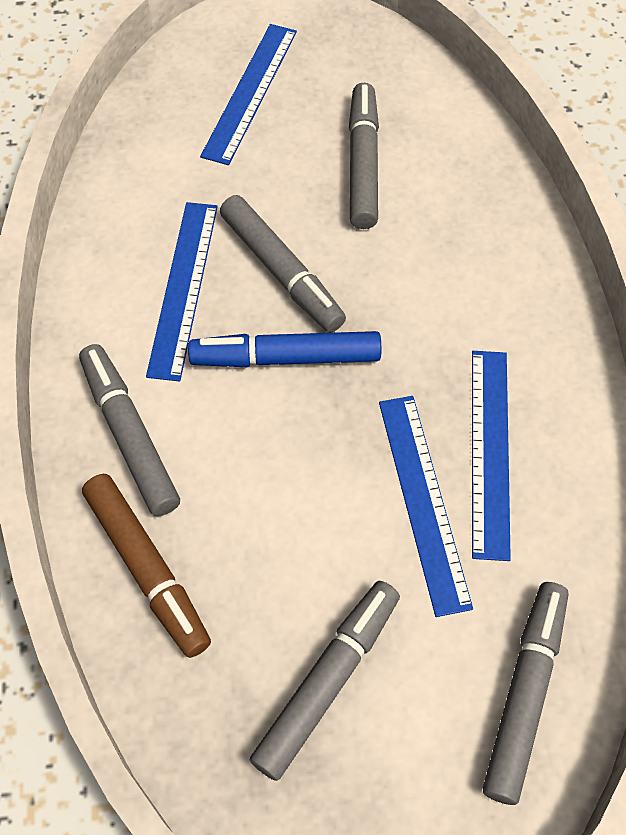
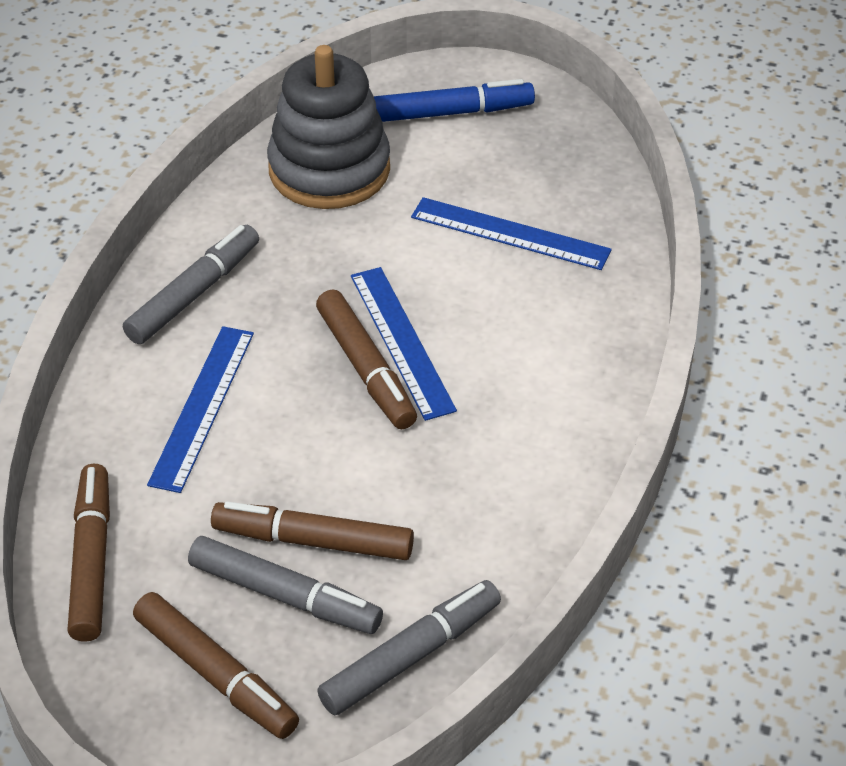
blue ruler: 4 -> 3
brown marker: 1 -> 4
grey marker: 5 -> 3
grey stacking toy: 0 -> 1

